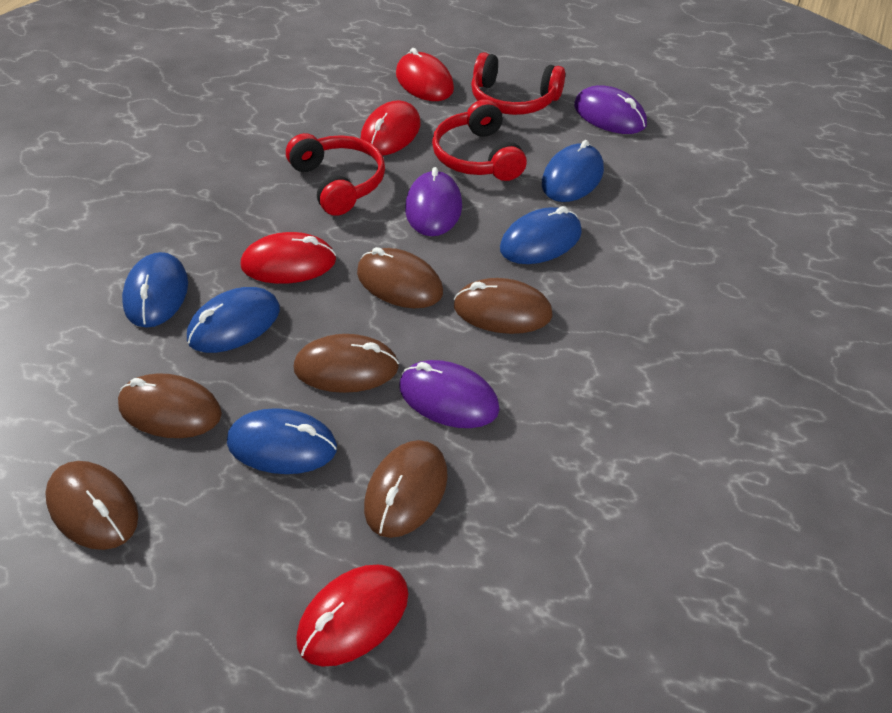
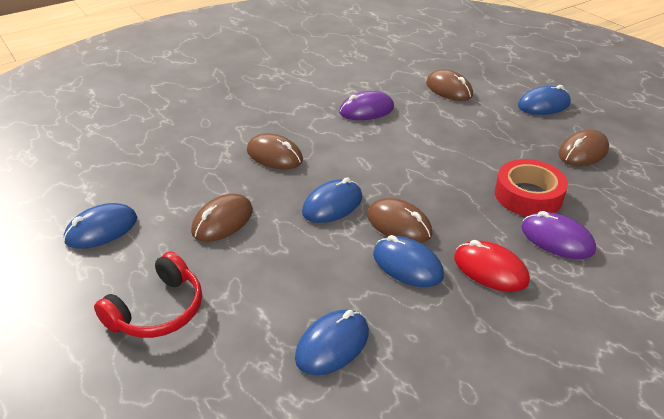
brown mouse: 6 -> 5
purple mouse: 3 -> 2
red headphones: 3 -> 1
red mouse: 4 -> 1
red tape: 0 -> 1

